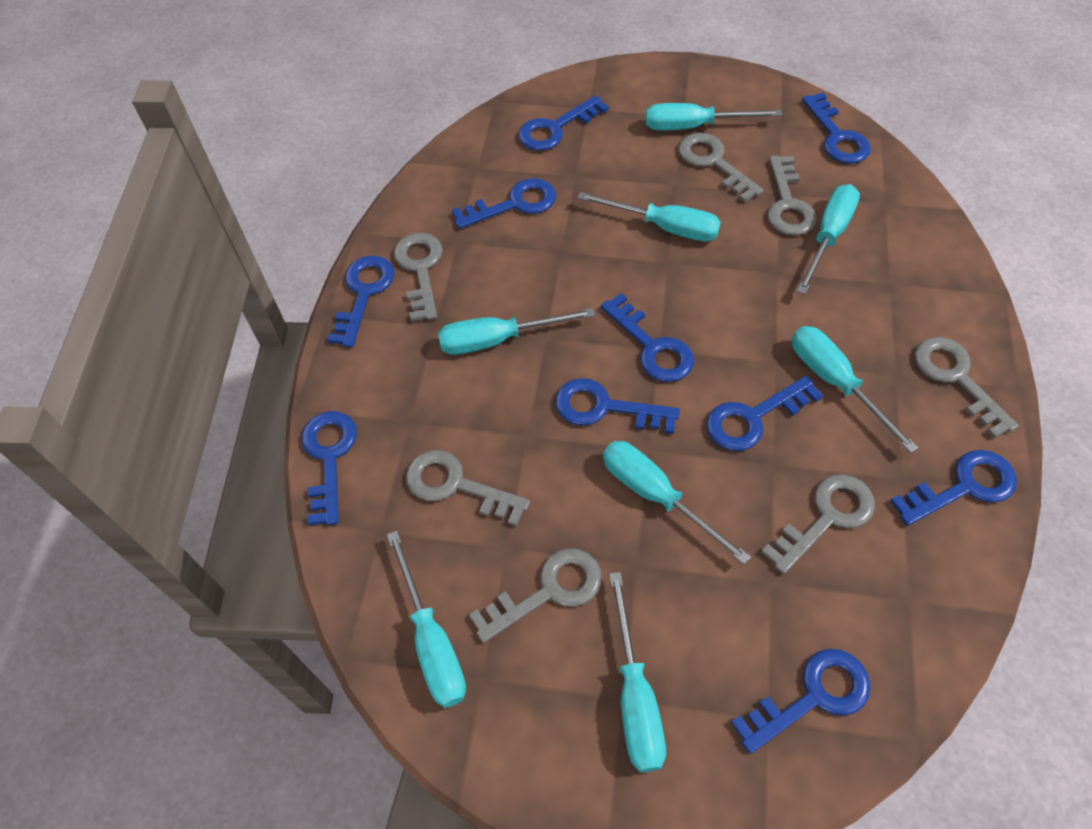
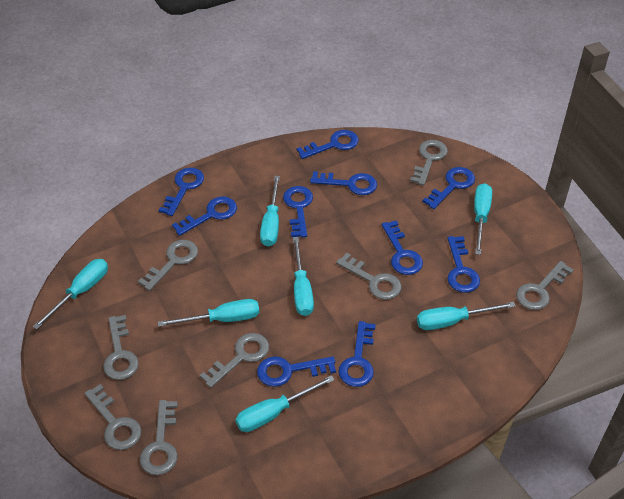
grey key: 7 -> 8
turquoise screwdriver: 8 -> 7

